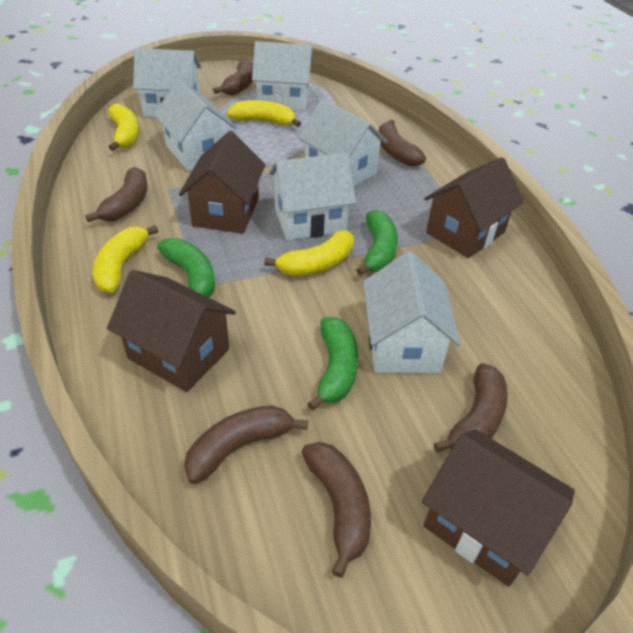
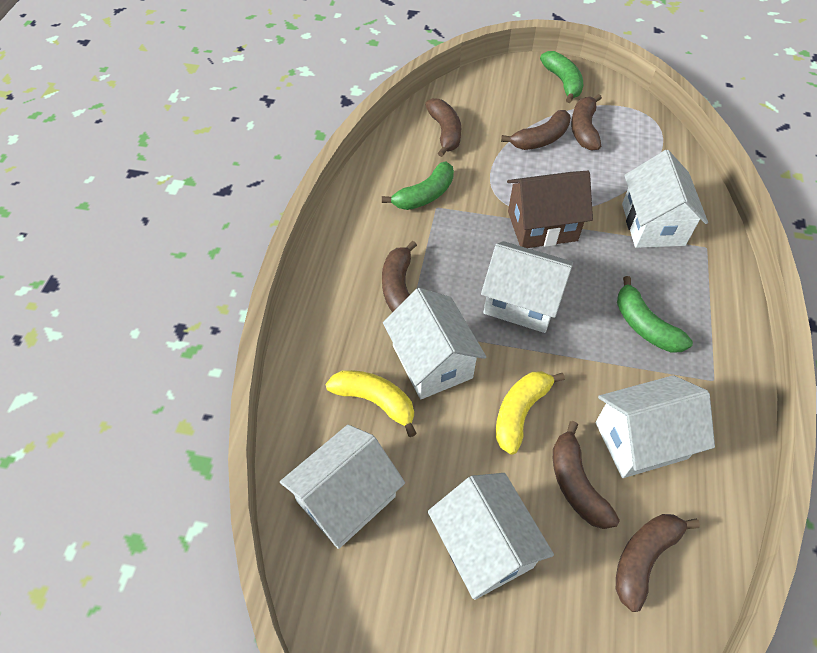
brown house: 4 -> 1
yellow banana: 4 -> 2

